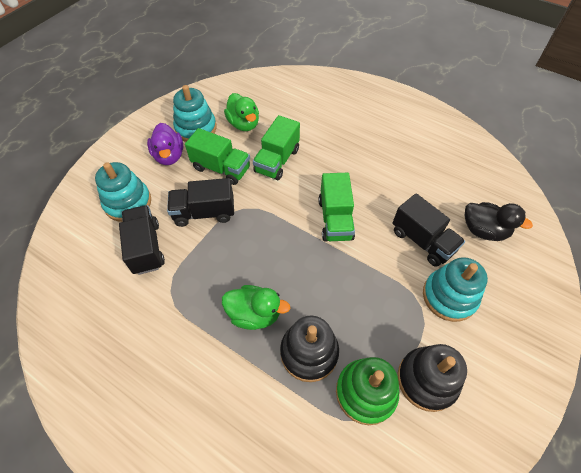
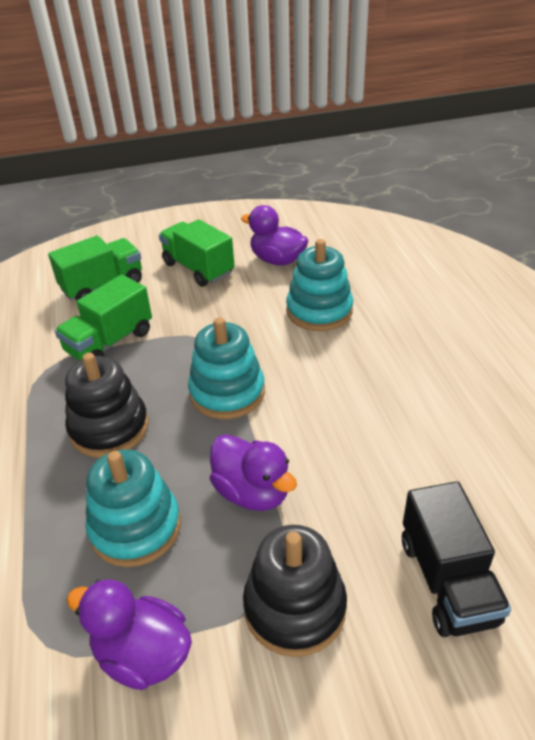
black duck: 1 -> 0
black truck: 3 -> 1
green duck: 2 -> 0
green stacking toy: 1 -> 0
purple duck: 1 -> 3

